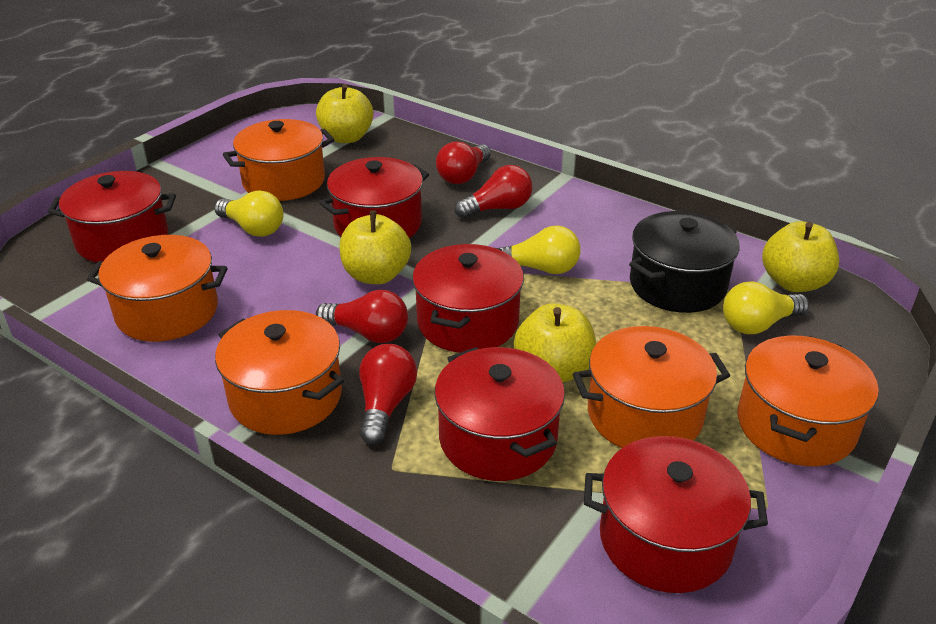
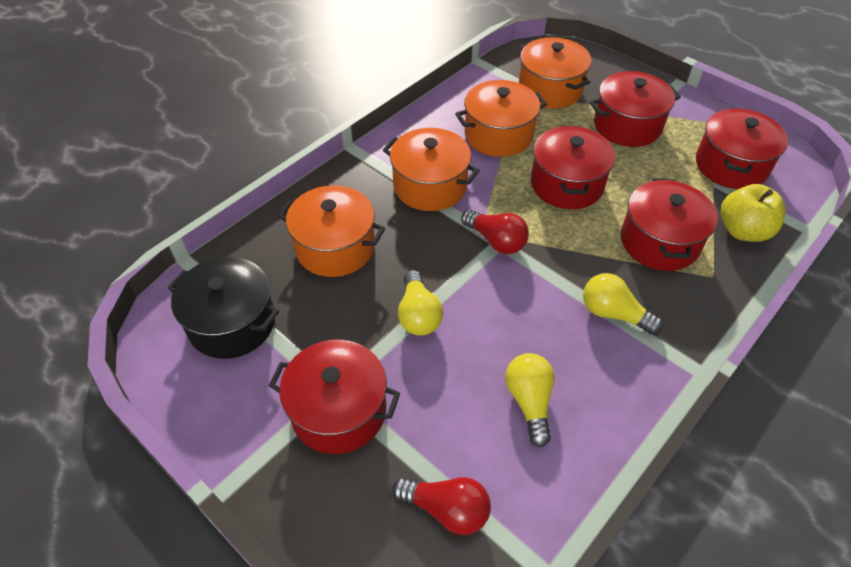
orange pot: 5 -> 4
red light bulb: 4 -> 2
yellow apple: 4 -> 1

